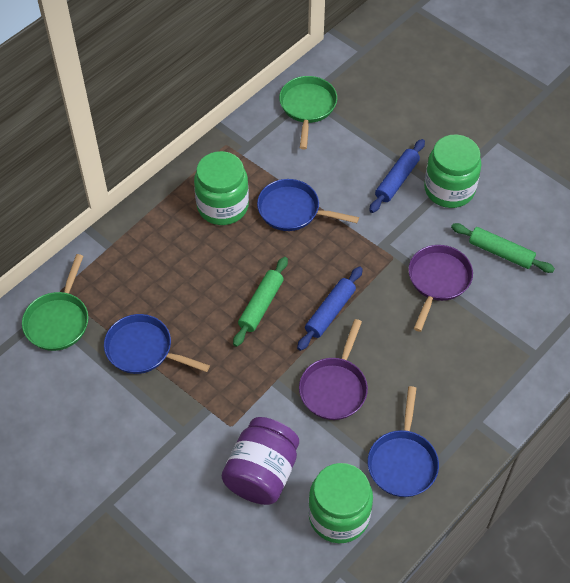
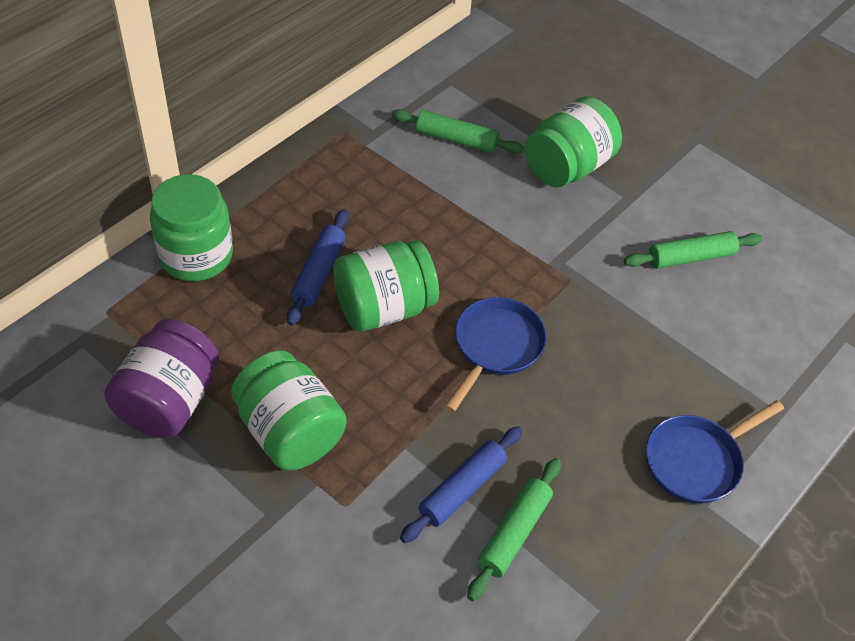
blue pan: 3 -> 2
green jar: 3 -> 4
green pan: 2 -> 0
green rolling pin: 2 -> 3
purple pan: 2 -> 0

